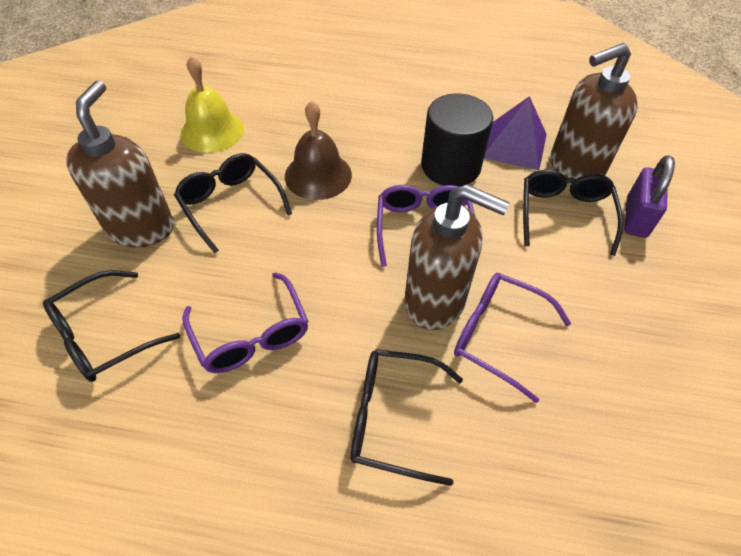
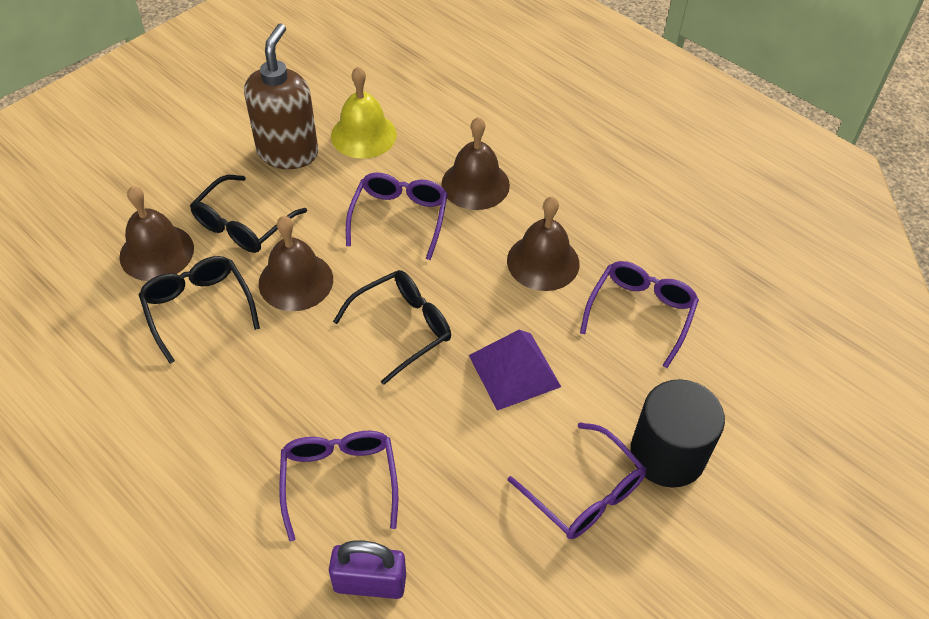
black glasses: 4 -> 3
brown bell: 1 -> 4
brown soap dispenser: 3 -> 1
purple glasses: 3 -> 4

